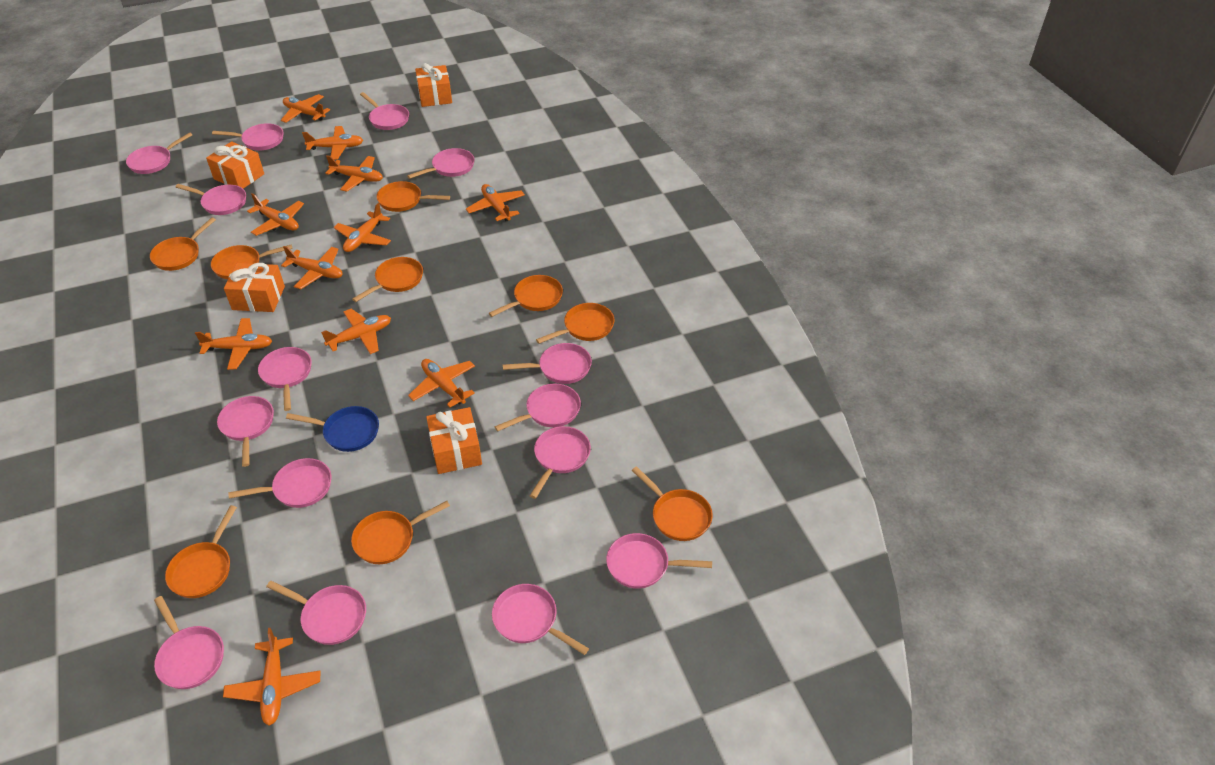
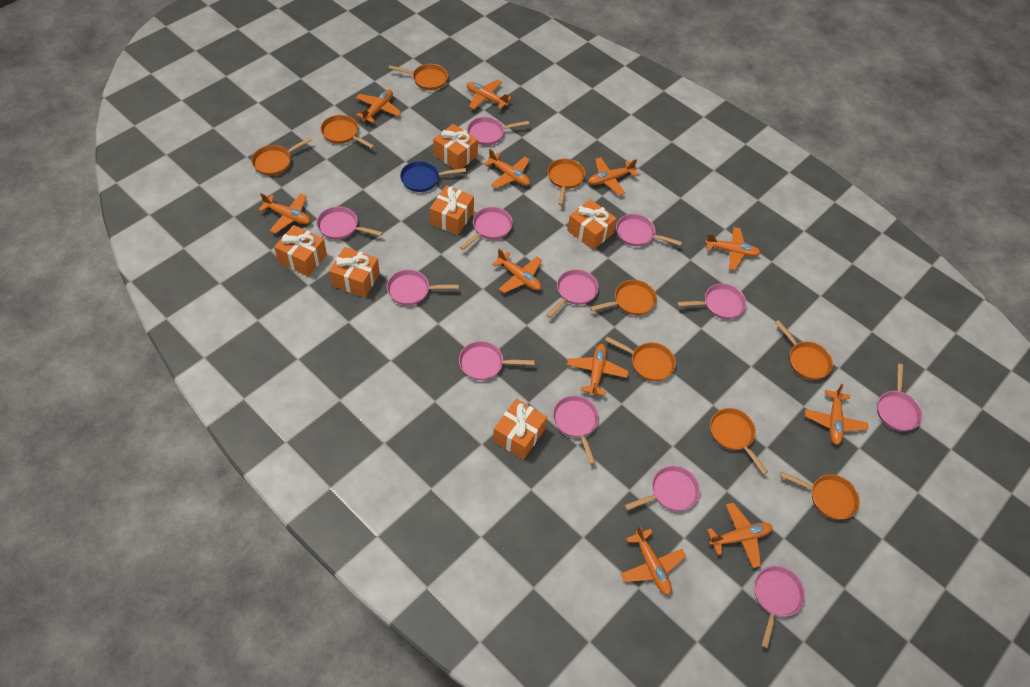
orange gift: 4 -> 6
pink pan: 15 -> 12

